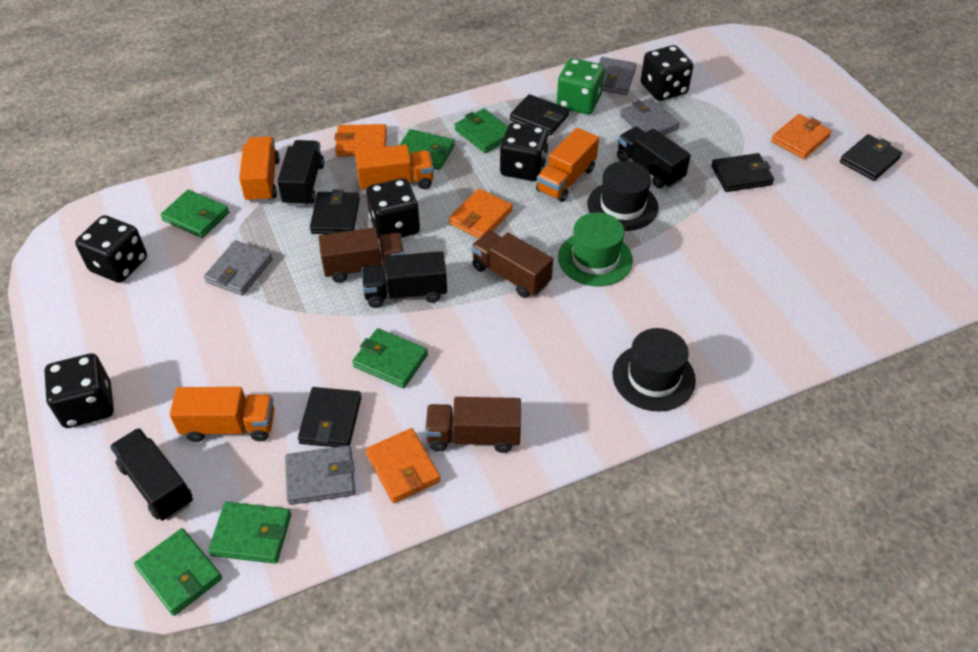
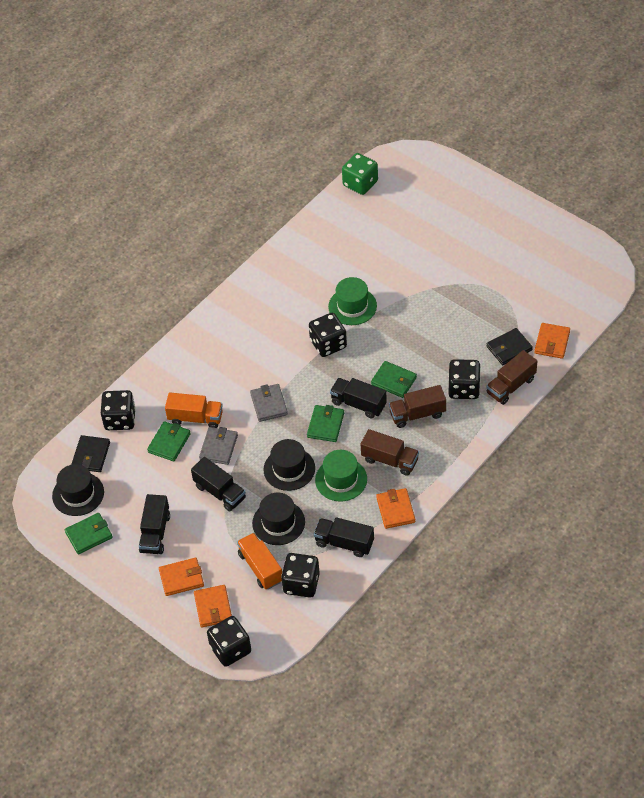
black hat: 2 -> 3
black wallet: 5 -> 2
green hat: 1 -> 2
green wallet: 6 -> 4
grey wallet: 4 -> 2
orange truck: 4 -> 2

